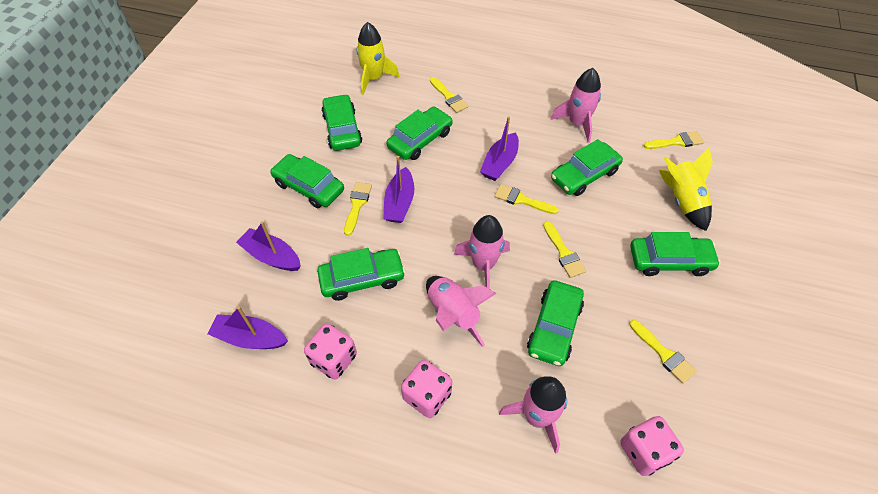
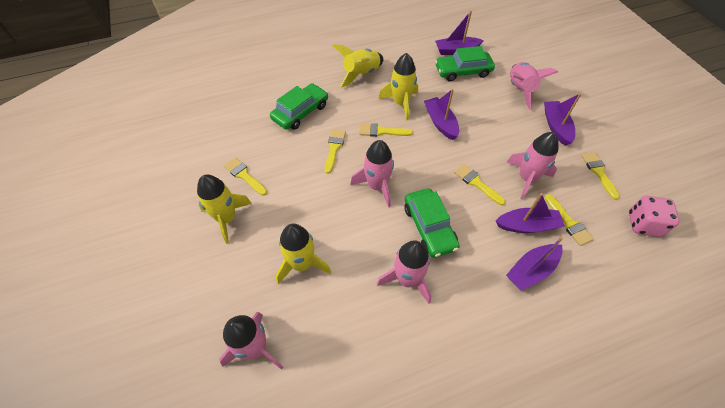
green car: 7 -> 3
pink dice: 3 -> 1
pink rocket: 4 -> 5
purple boat: 4 -> 5
yellow rocket: 2 -> 4

